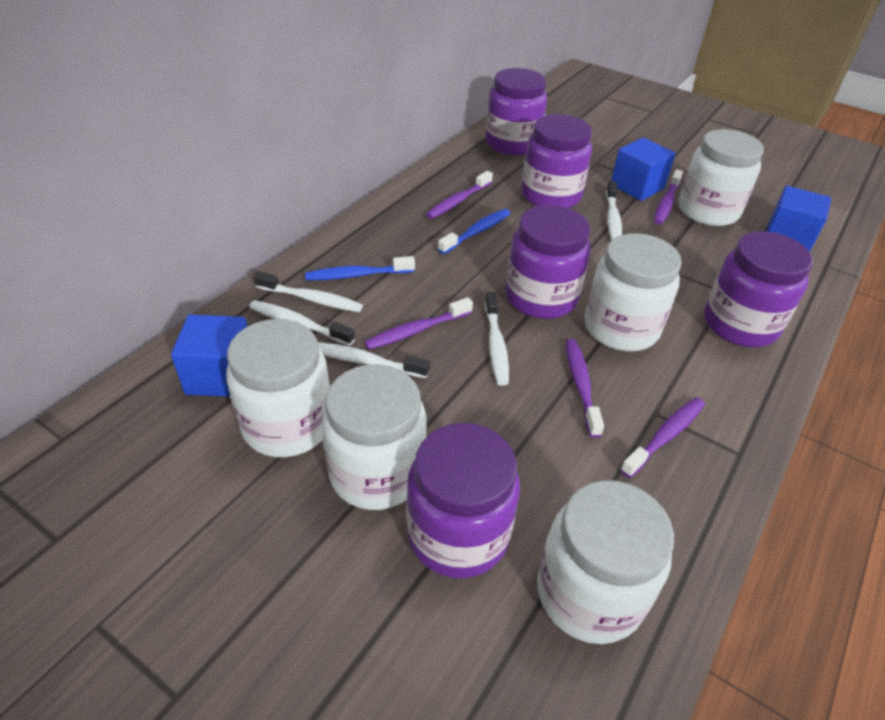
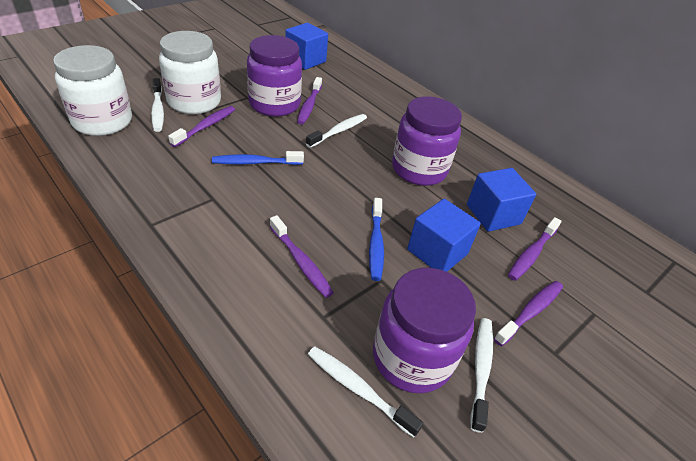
purple jar: 5 -> 3
white jar: 5 -> 2
white toothbrush: 5 -> 4

